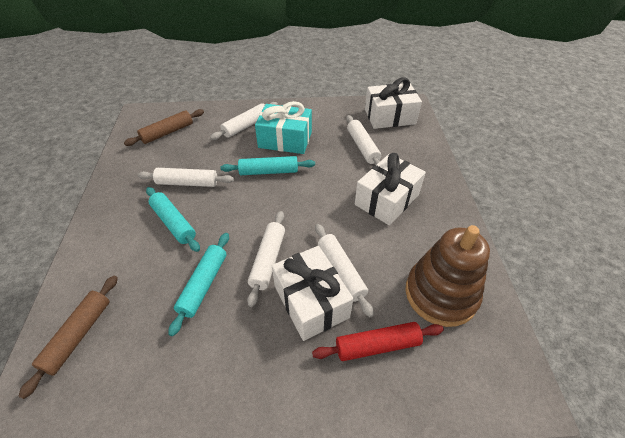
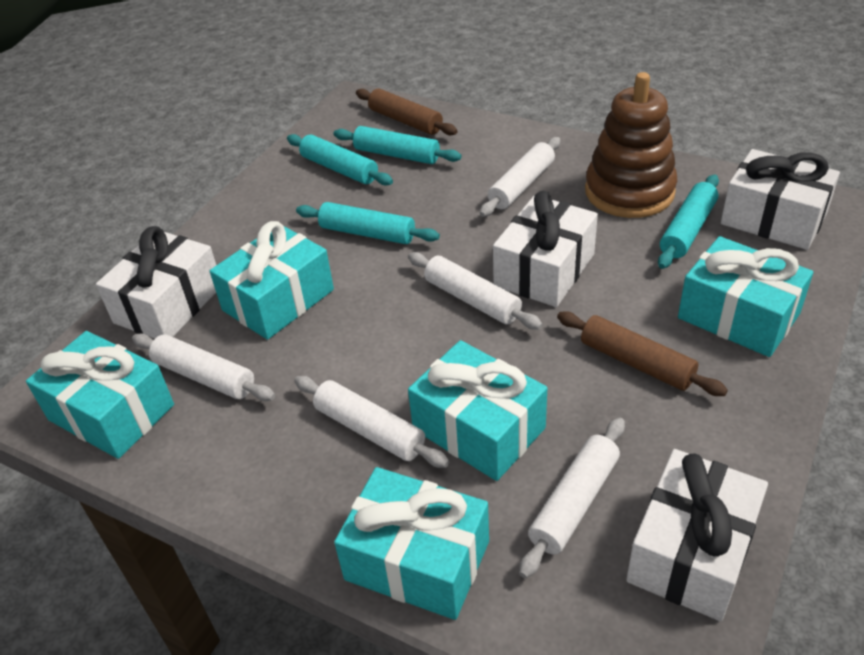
red rolling pin: 1 -> 0
turquoise gift: 1 -> 5
turquoise rolling pin: 3 -> 4
white gift: 3 -> 4

